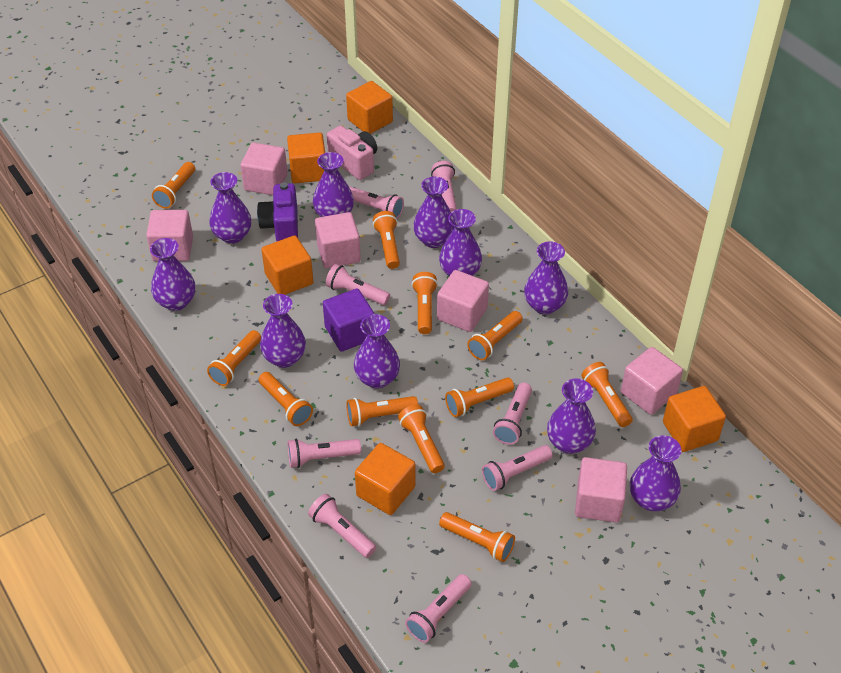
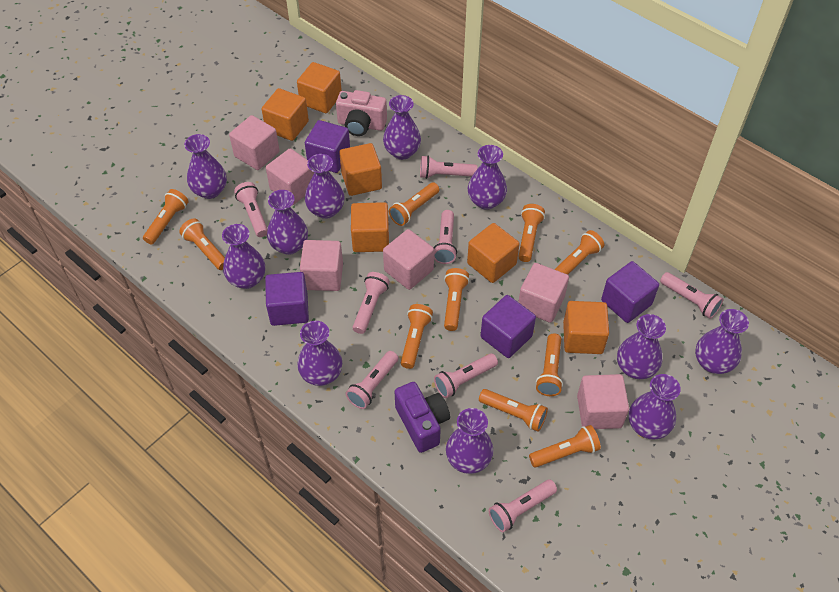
orange cube: 5 -> 6
orange flashlight: 11 -> 10
purple cube: 1 -> 4
purple vase: 10 -> 11

